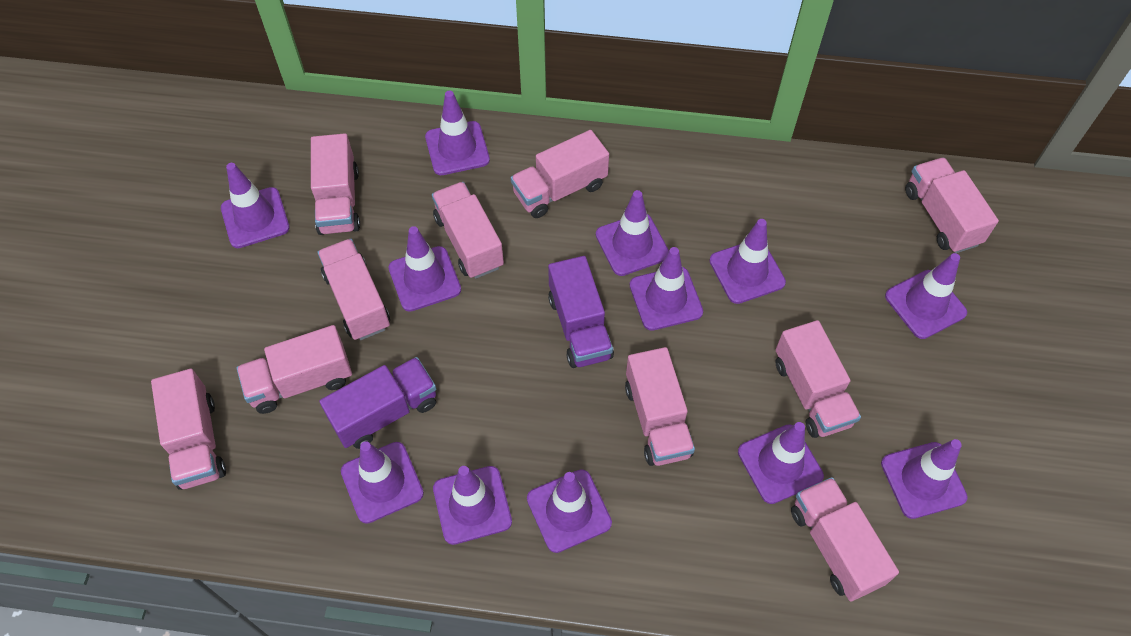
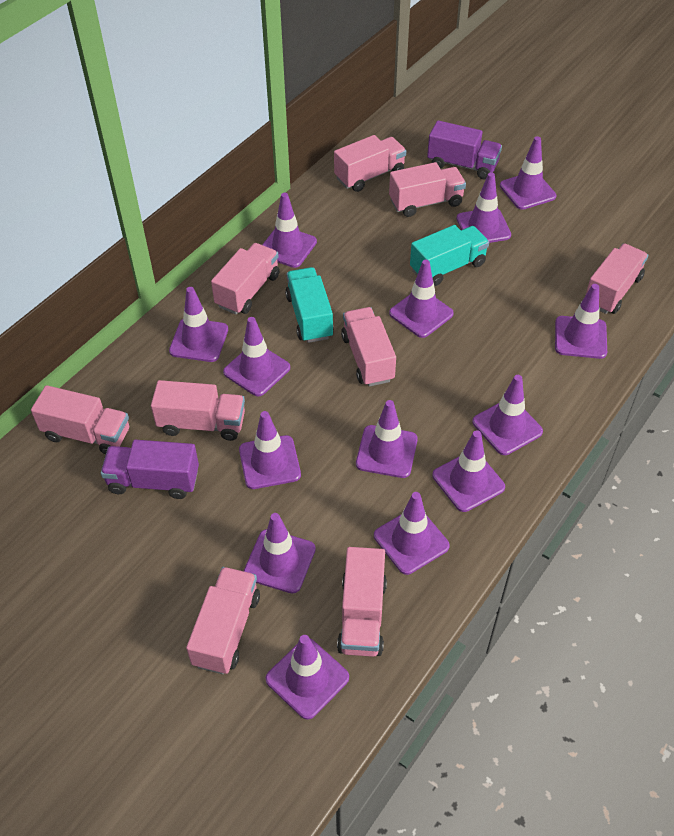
pink truck: 10 -> 9
purple traffic cone: 12 -> 14
turquoise truck: 0 -> 2

